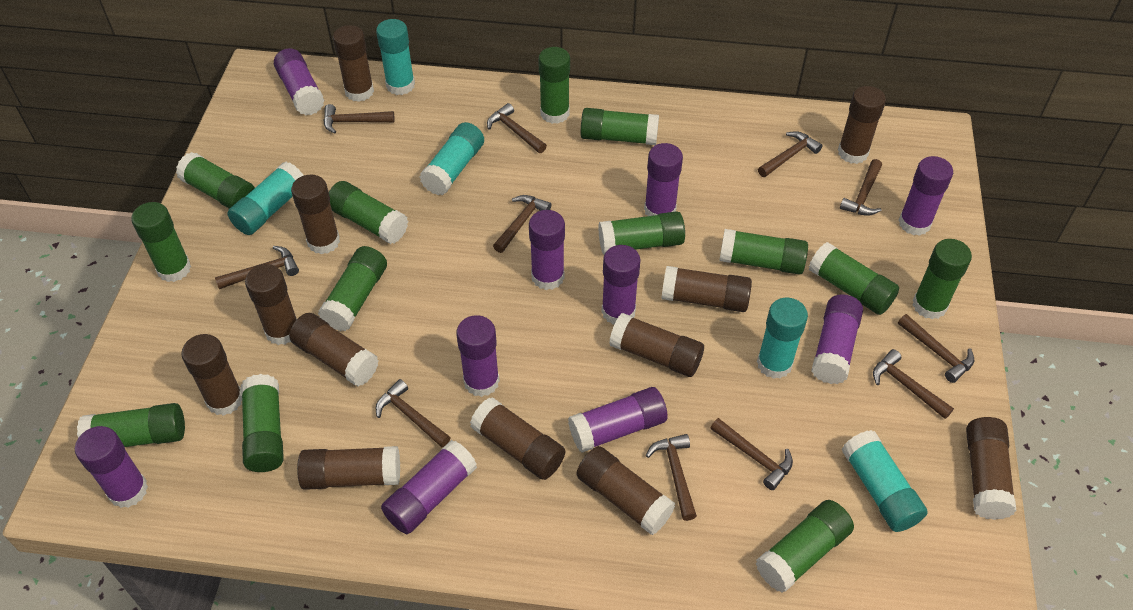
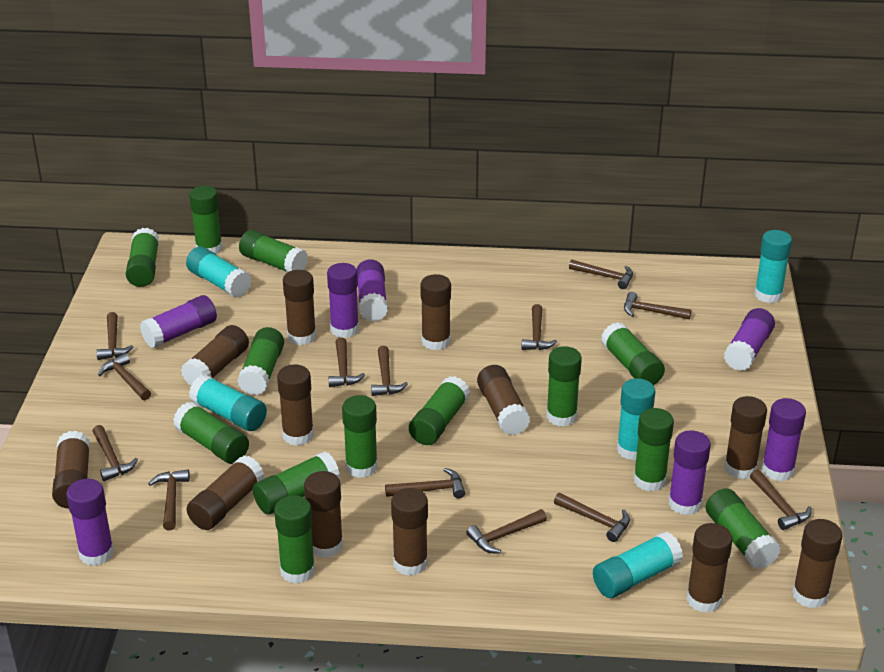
brown hammer: 11 -> 13
purple glue stick: 10 -> 7

